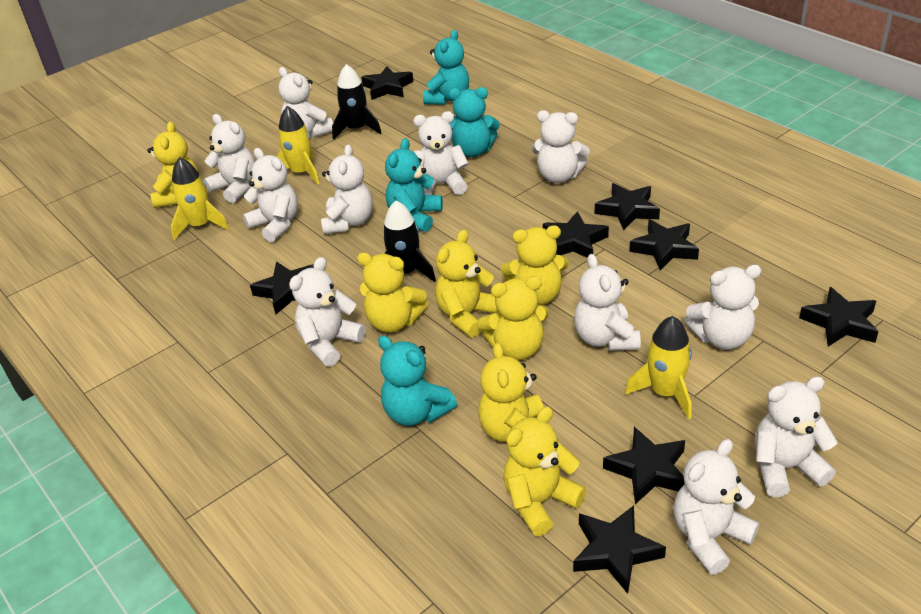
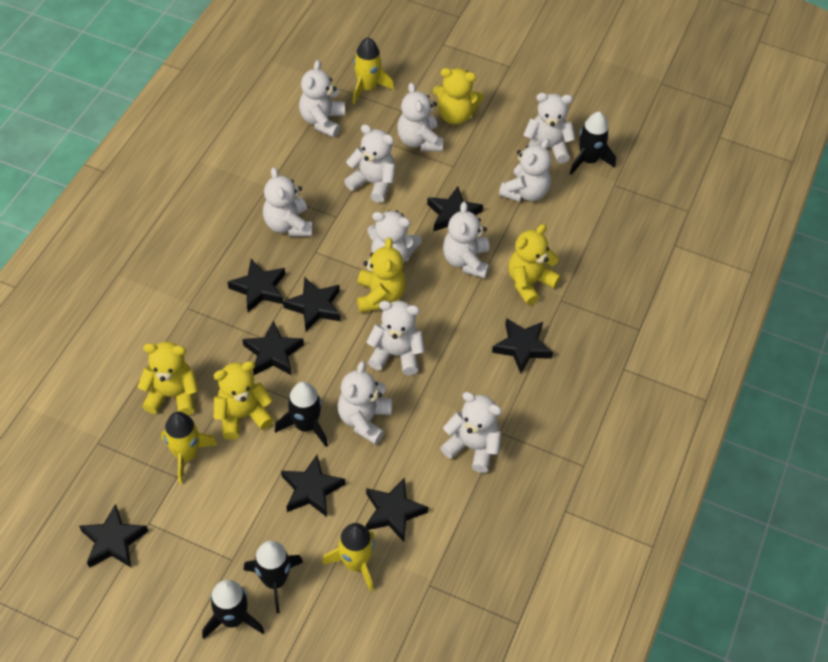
black rocket: 2 -> 4
turquoise teddy bear: 4 -> 0
yellow teddy bear: 7 -> 5

